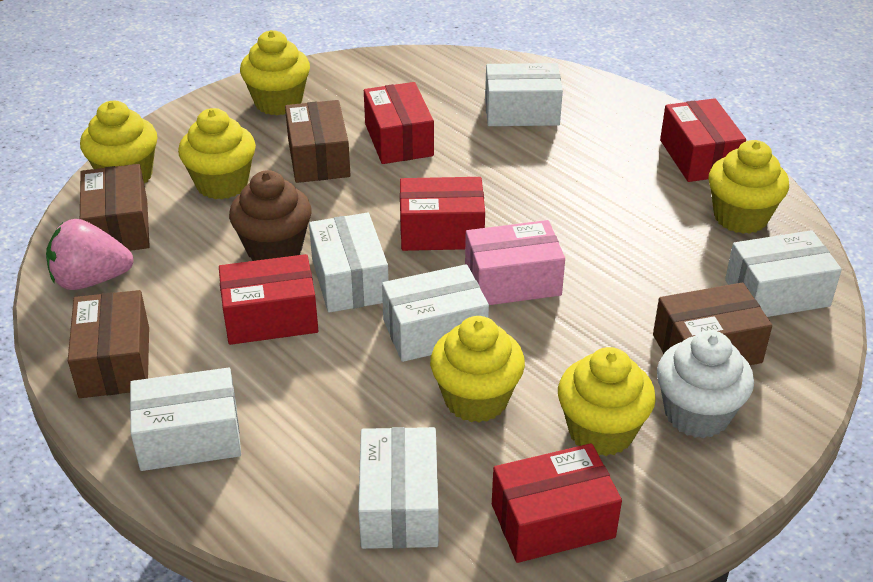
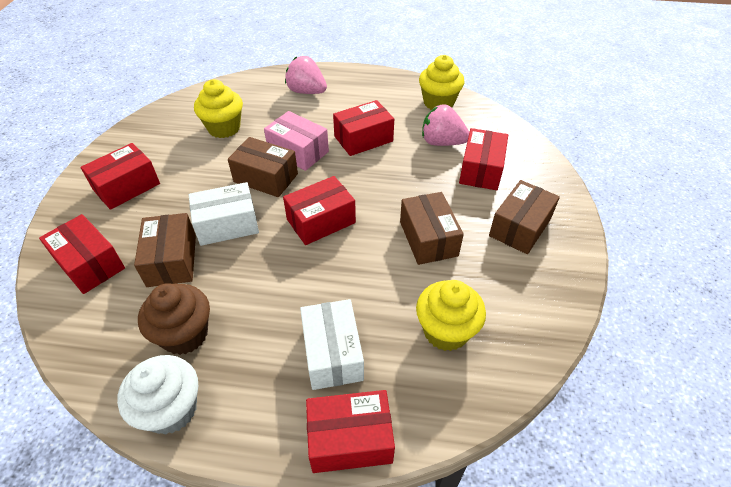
pink strawberry: 1 -> 2
red box: 5 -> 6
white box: 6 -> 2
yellow cupcake: 6 -> 3

